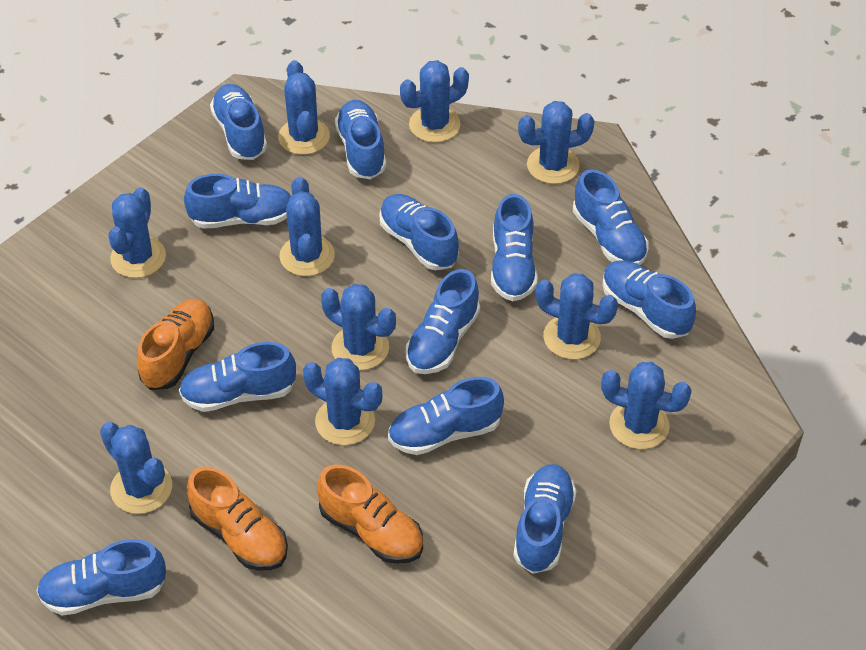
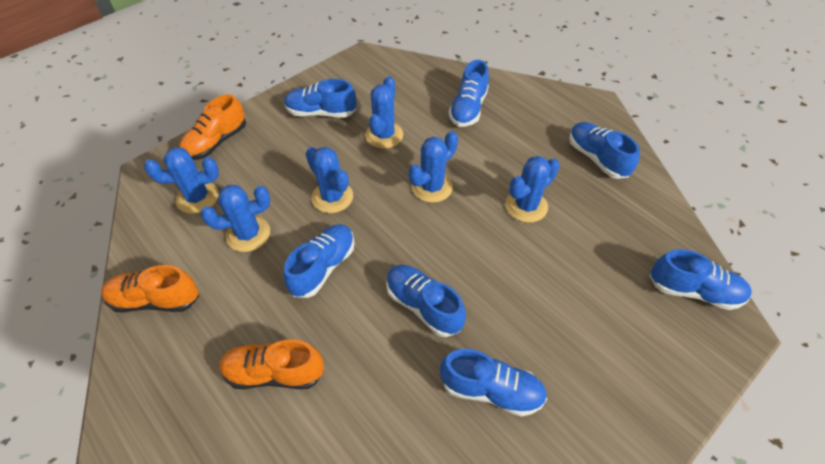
blue cactus: 10 -> 6
blue shoe: 12 -> 7

